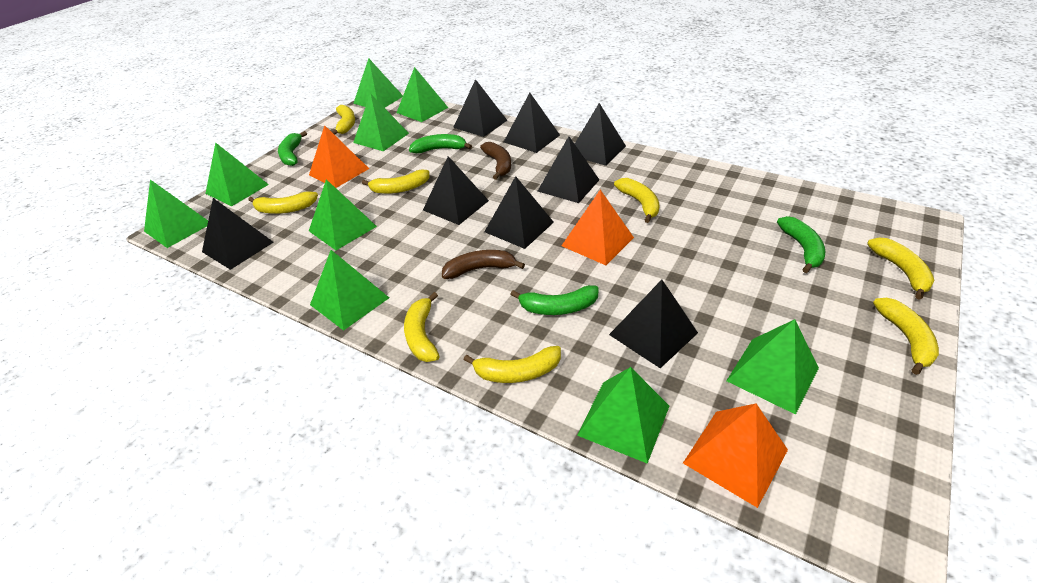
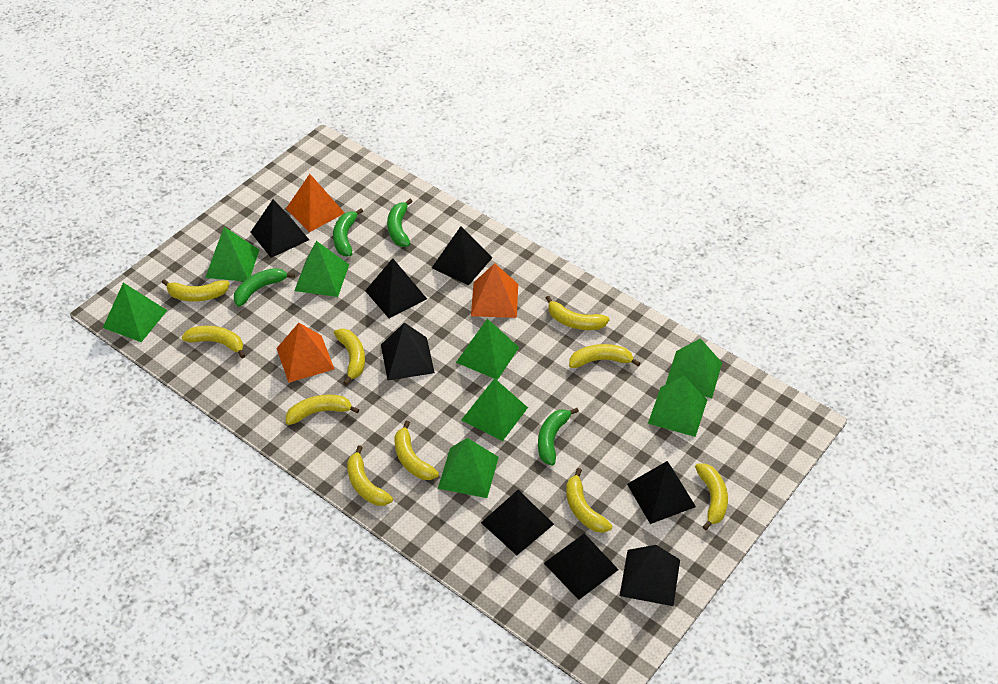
brown banana: 2 -> 0
green pyramid: 9 -> 8
yellow banana: 8 -> 10

